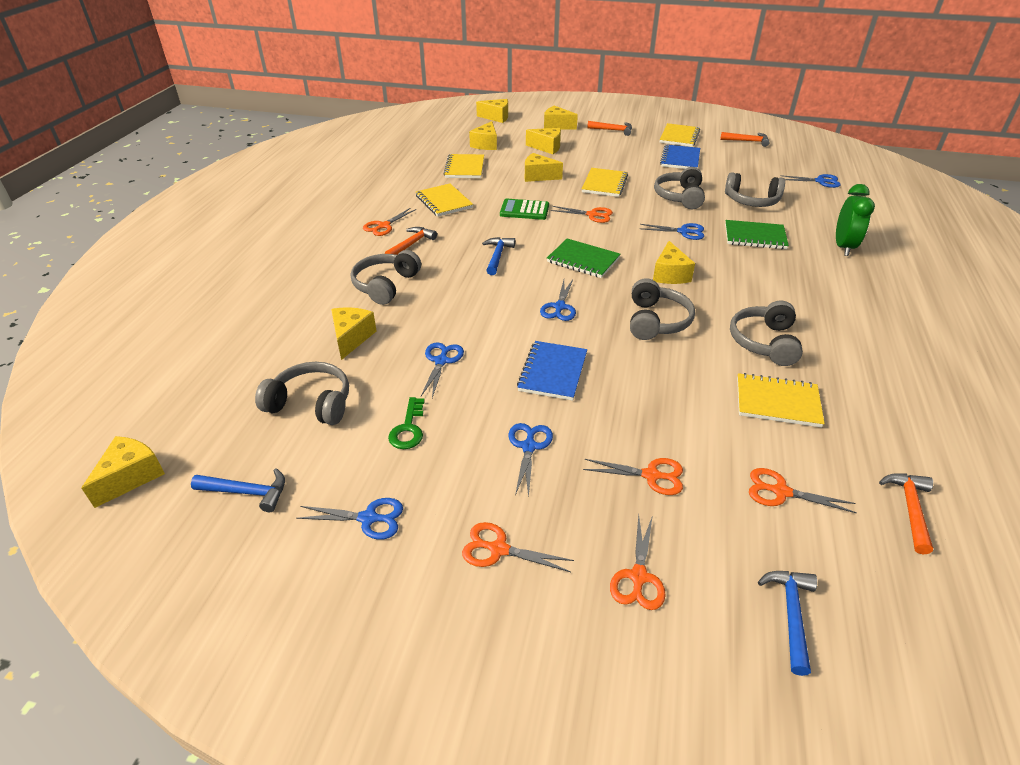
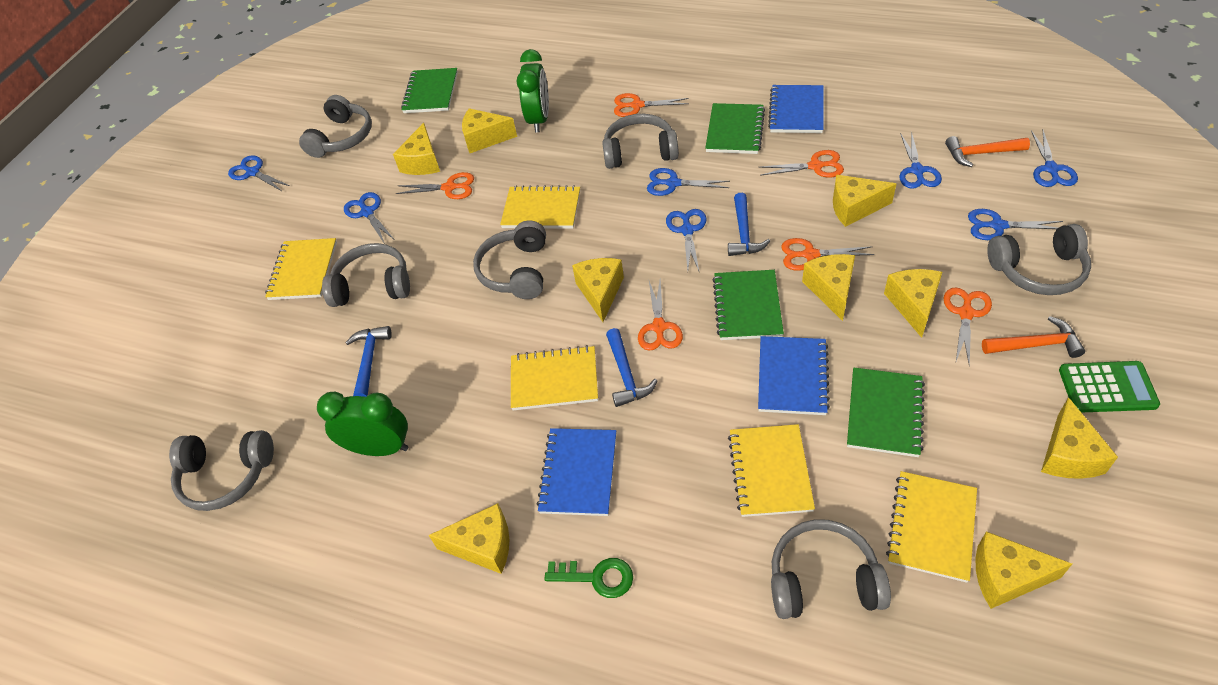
blue notebook: 2 -> 3
blue scissors: 6 -> 7
green clock: 1 -> 2
green notebook: 2 -> 4
grey headphones: 6 -> 7
orange hammer: 4 -> 2
yellow cheese: 8 -> 9

